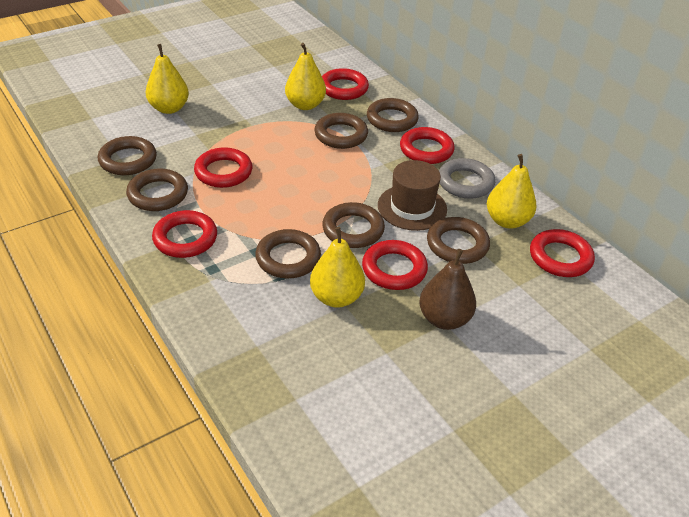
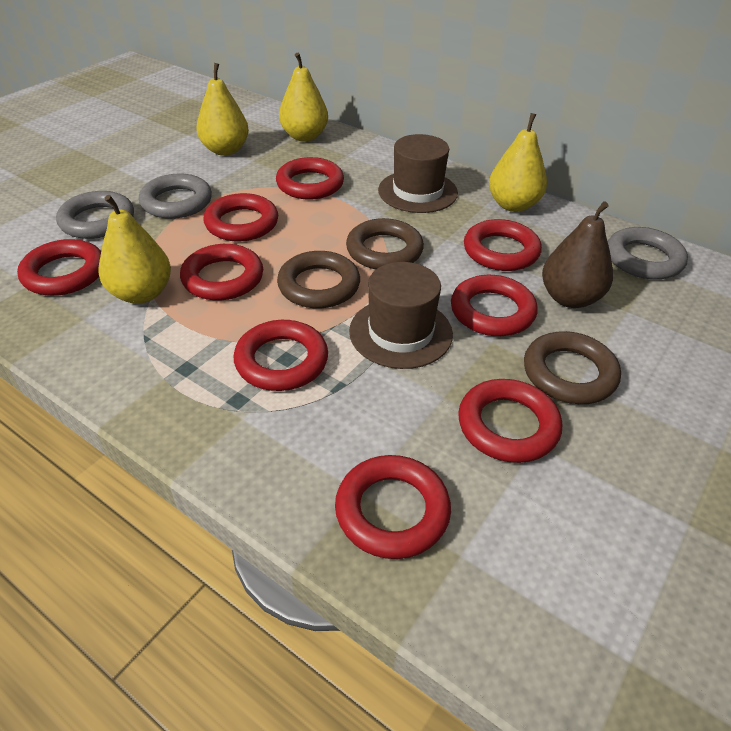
brown hat: 1 -> 2
brown ring: 7 -> 3
grey ring: 1 -> 3
red ring: 6 -> 9

